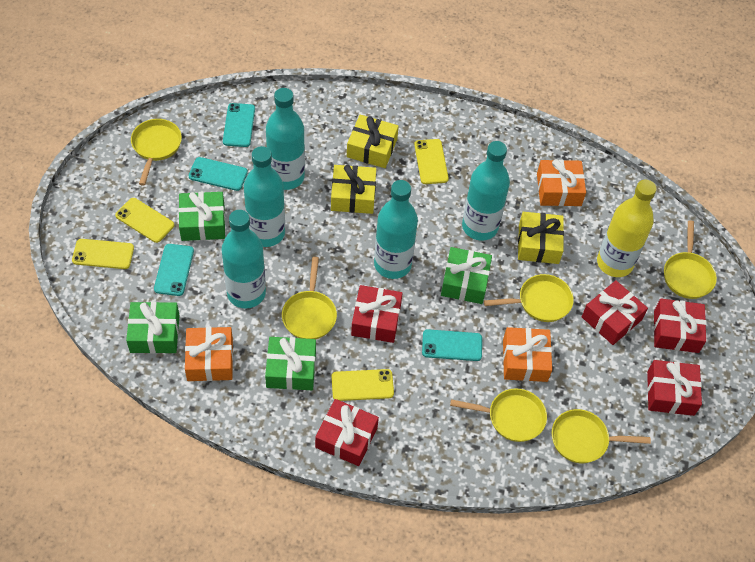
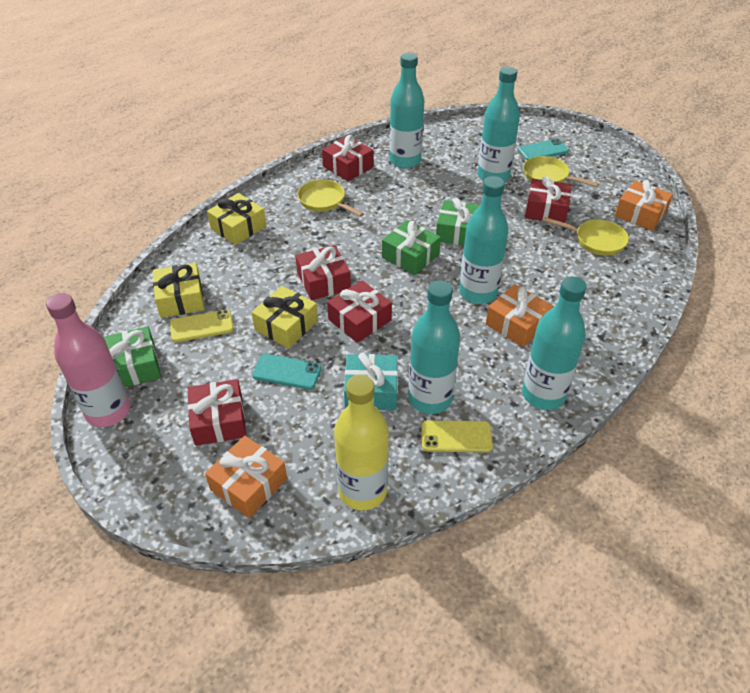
green gift: 4 -> 3
pink bottle: 0 -> 1
turquoise gift: 0 -> 1
turquoise phone: 4 -> 2
yellow pan: 6 -> 3
yellow phone: 4 -> 2

